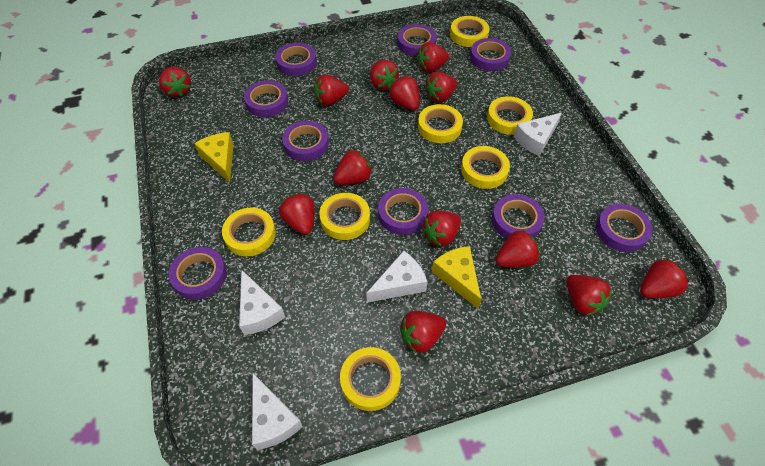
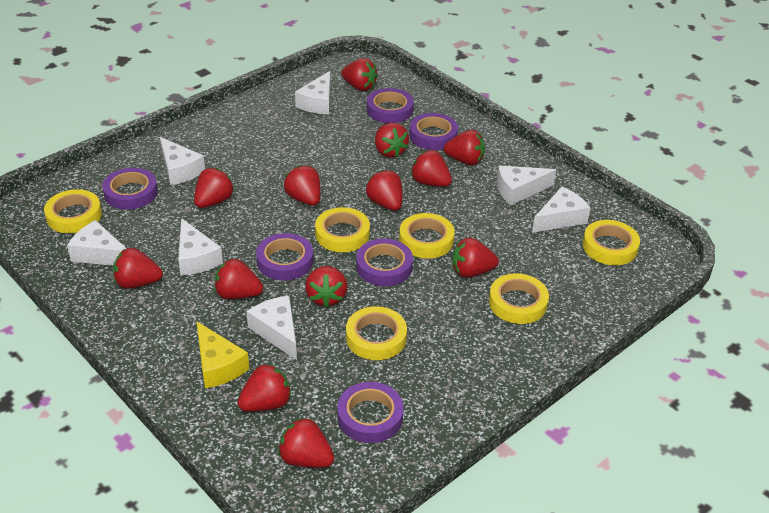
purple tape: 9 -> 6
white cheese: 4 -> 7
yellow cheese: 2 -> 1
yellow tape: 7 -> 6

